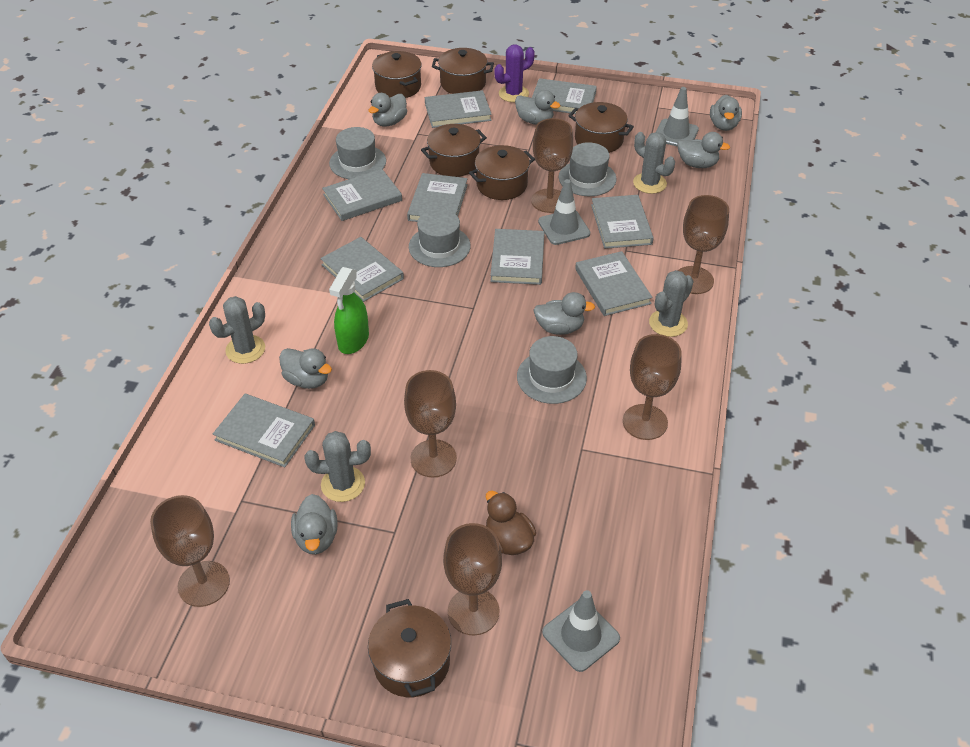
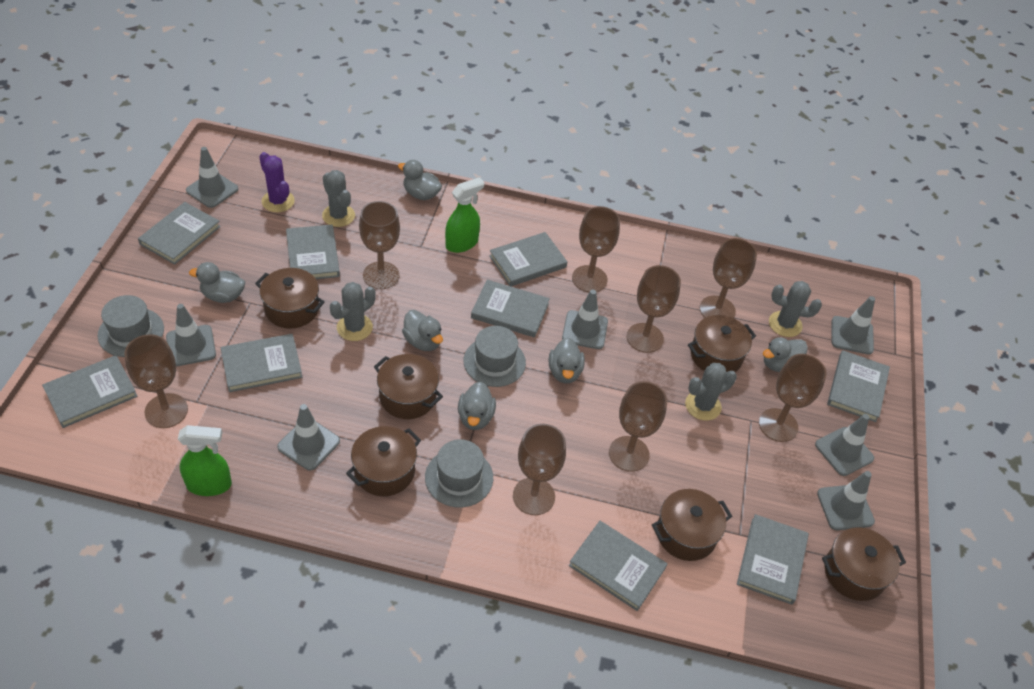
brown duck: 1 -> 0
brown goblet: 6 -> 8
green spray bottle: 1 -> 2
grey duck: 7 -> 6
grey hat: 4 -> 3
grey traffic cone: 3 -> 7

